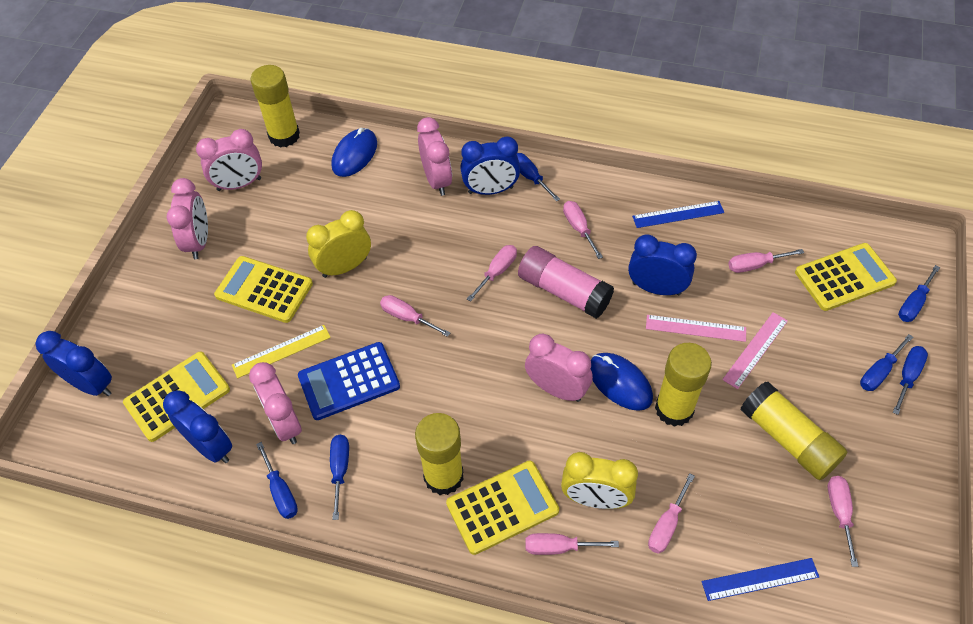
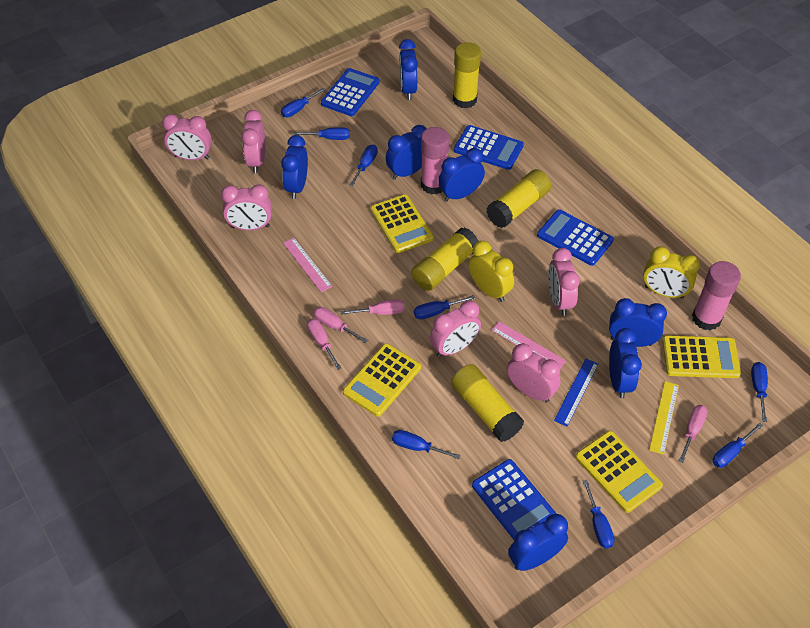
blue calculator: 1 -> 4
blue clock: 4 -> 7
blue mouse: 2 -> 0
blue ruler: 2 -> 1
blue screwdriver: 6 -> 8
pink clock: 5 -> 6
pink glue stick: 1 -> 2
pink screwdriver: 7 -> 4

